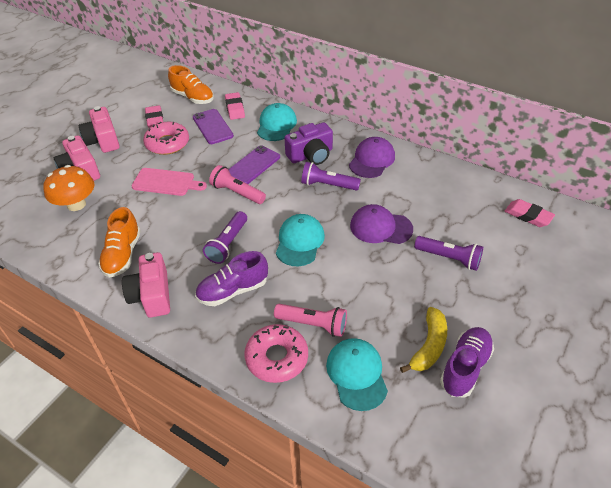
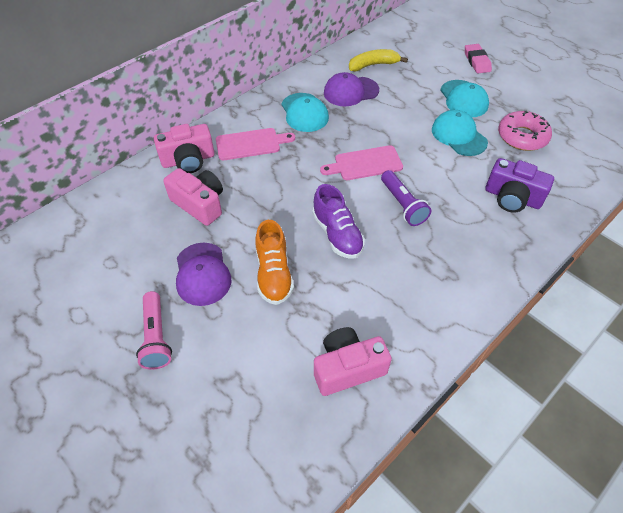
orange mushroom: 1 -> 0
orange shoe: 2 -> 1
pink cutting board: 1 -> 2
pink donut: 2 -> 1
pink eraser: 3 -> 1
pink flashlight: 2 -> 1
purple flashlight: 3 -> 1
purple phone: 2 -> 0
purple shoe: 2 -> 1

